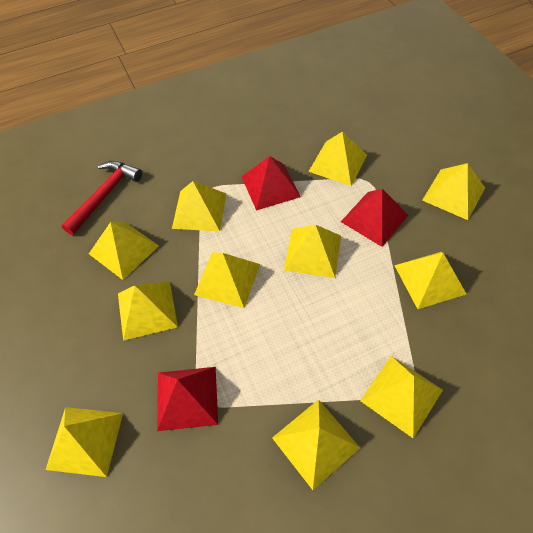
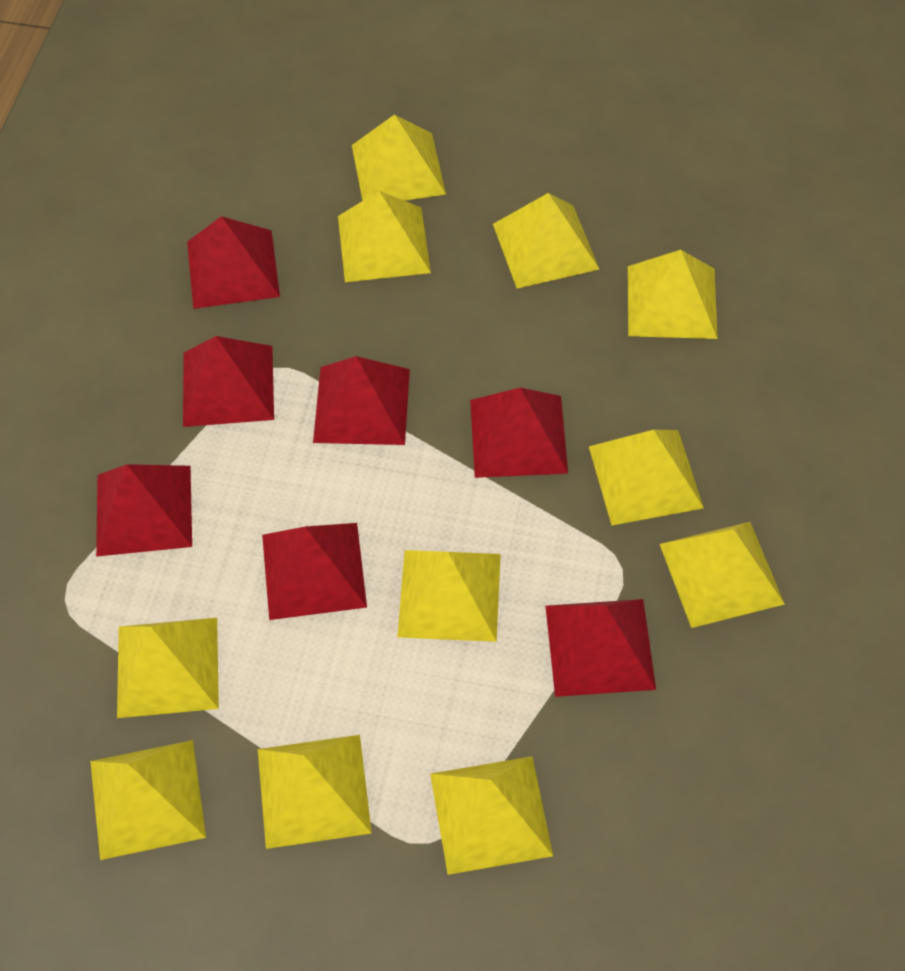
red hammer: 1 -> 0
red pyramid: 3 -> 7

